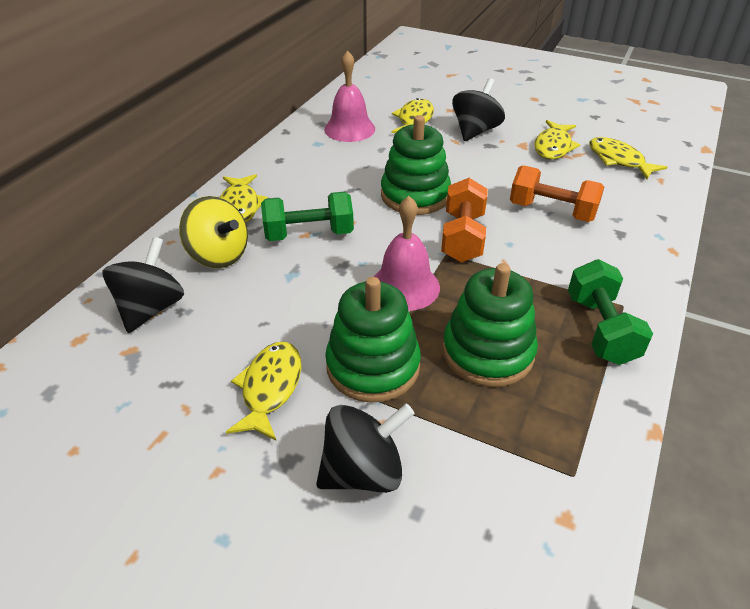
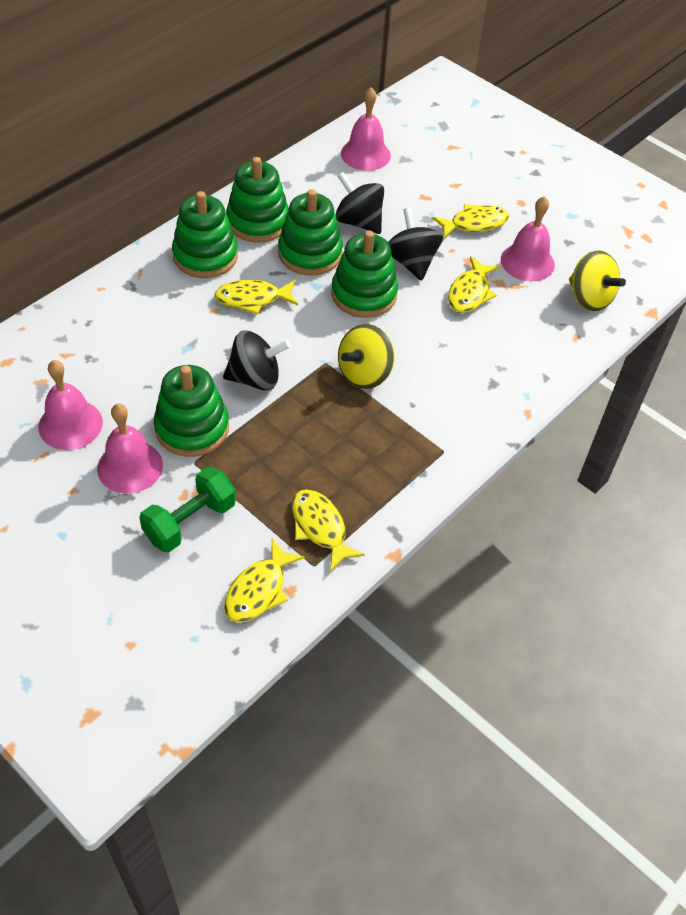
green dumbbell: 2 -> 1
green stacking toy: 3 -> 5
orange dumbbell: 2 -> 0
pink bell: 2 -> 4
yellow spinning top: 1 -> 2

